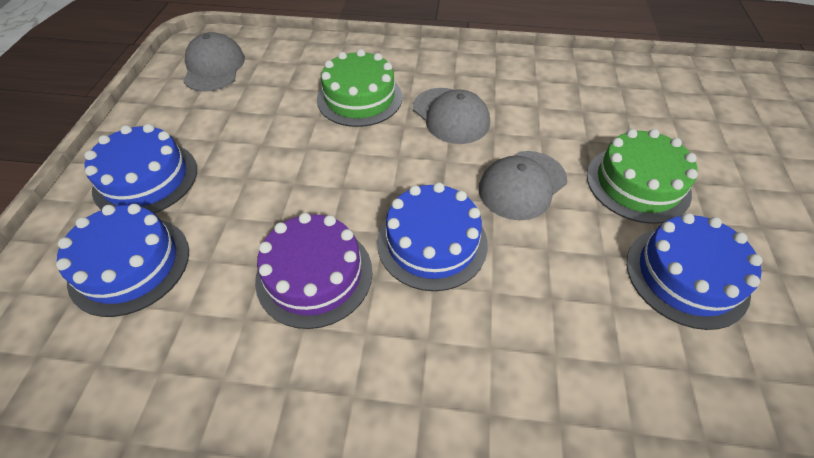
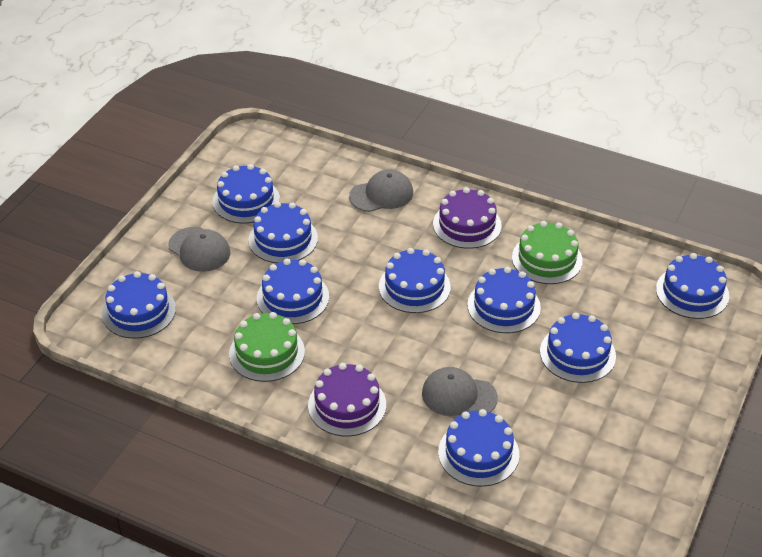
blue cake: 4 -> 9
purple cake: 1 -> 2

